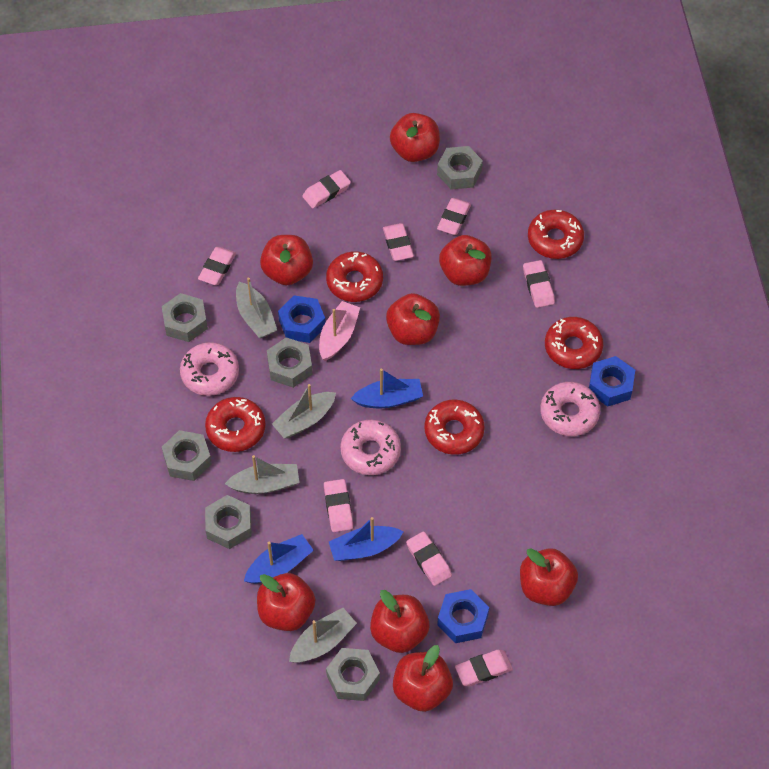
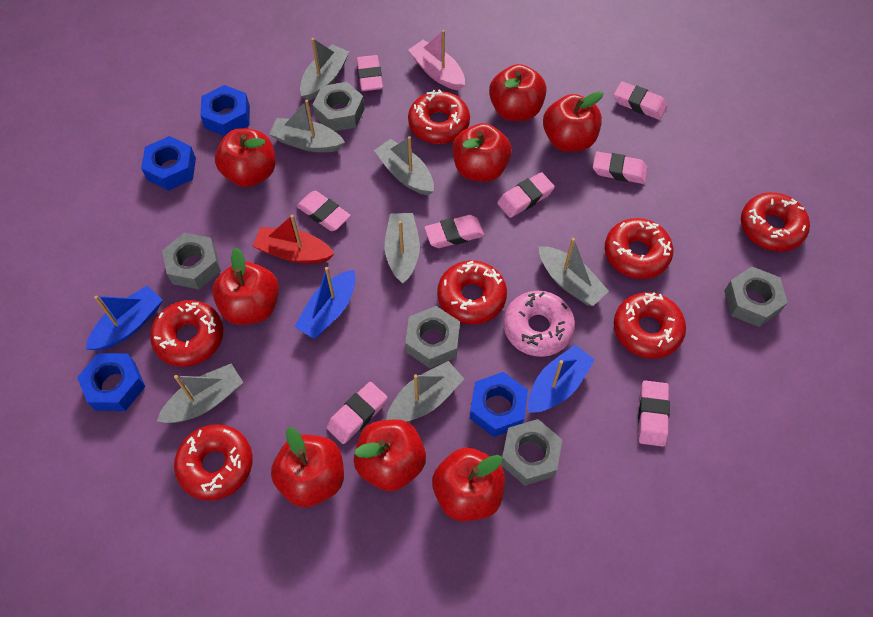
blue nut: 3 -> 4
grey boat: 4 -> 7
grey nut: 6 -> 5
pink donut: 3 -> 1
red boat: 0 -> 1
red donut: 5 -> 7

